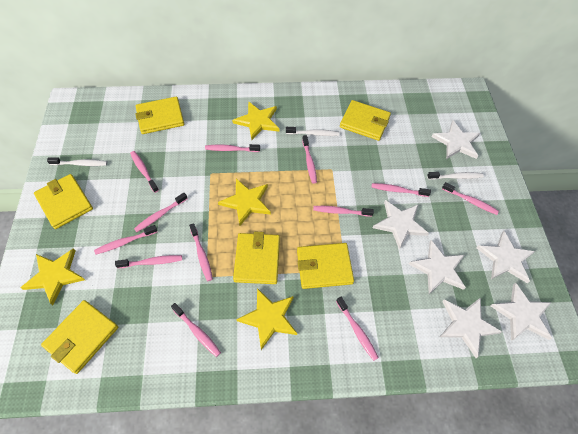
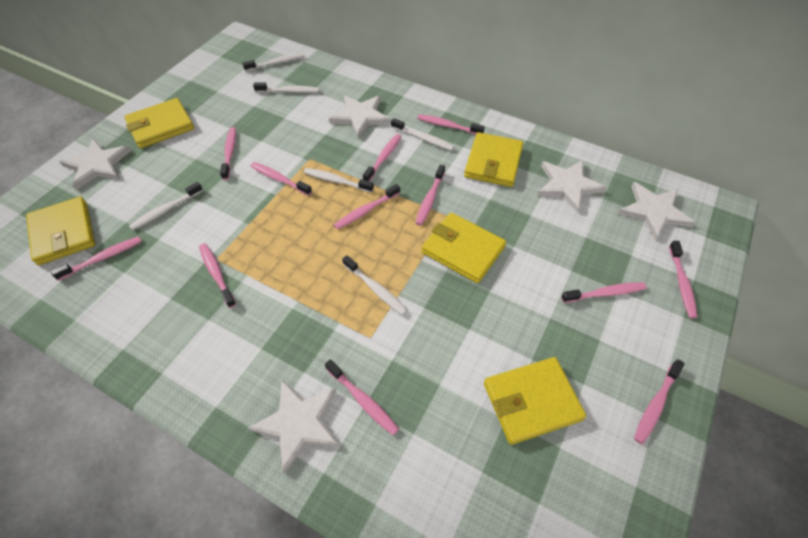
white star: 6 -> 5
white toothbrush: 3 -> 6
yellow star: 4 -> 0
yellow wallet: 6 -> 5

